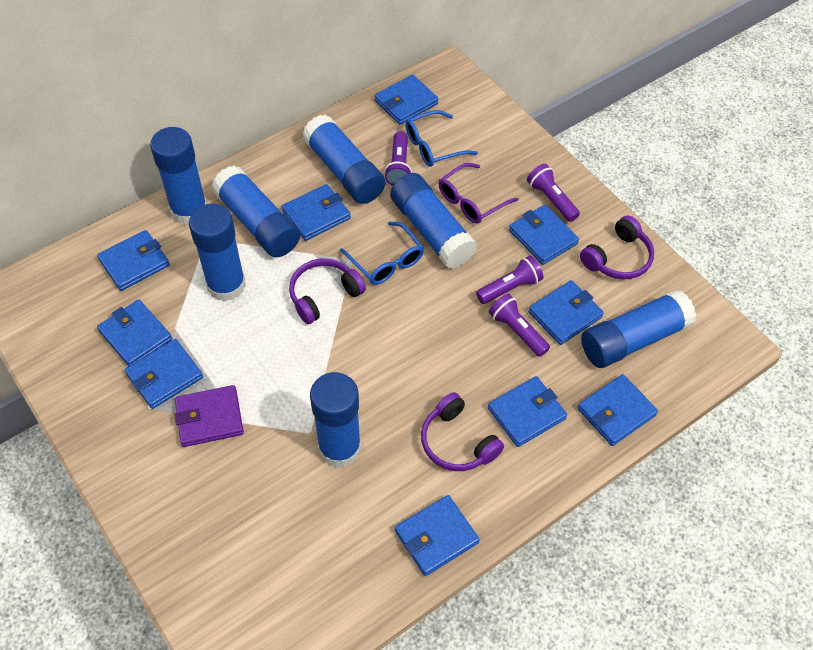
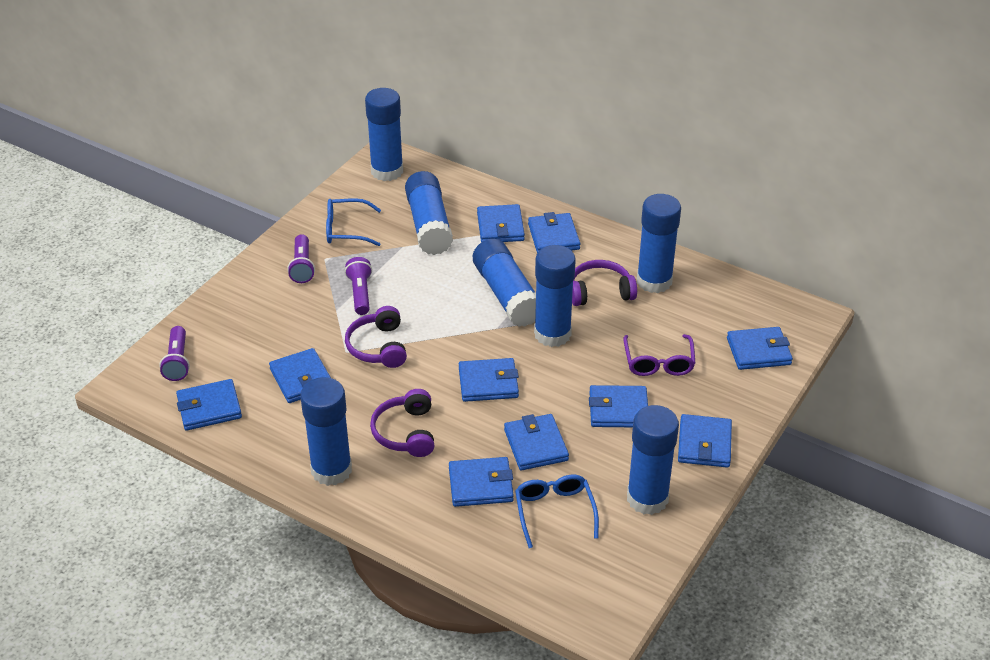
purple flashlight: 4 -> 3
purple wallet: 1 -> 0

